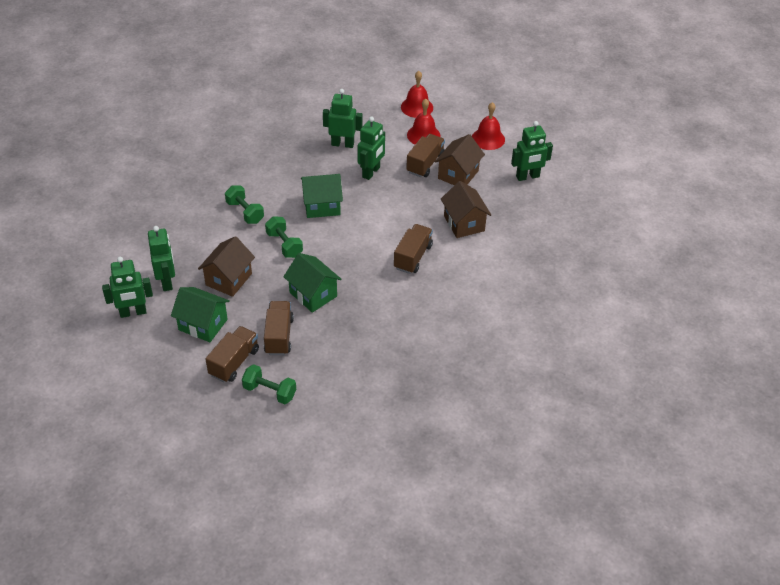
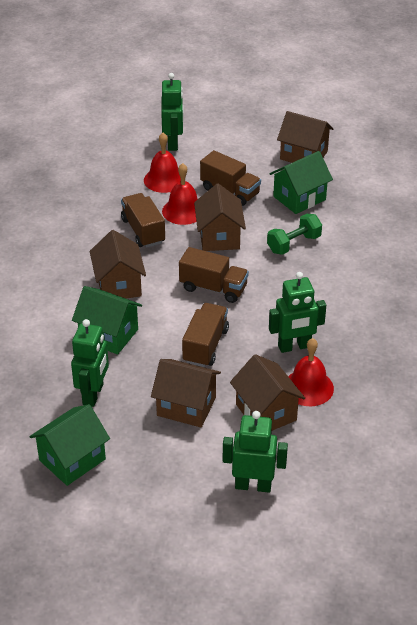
brown house: 3 -> 5
green dumbbell: 3 -> 1
green robot: 5 -> 4

